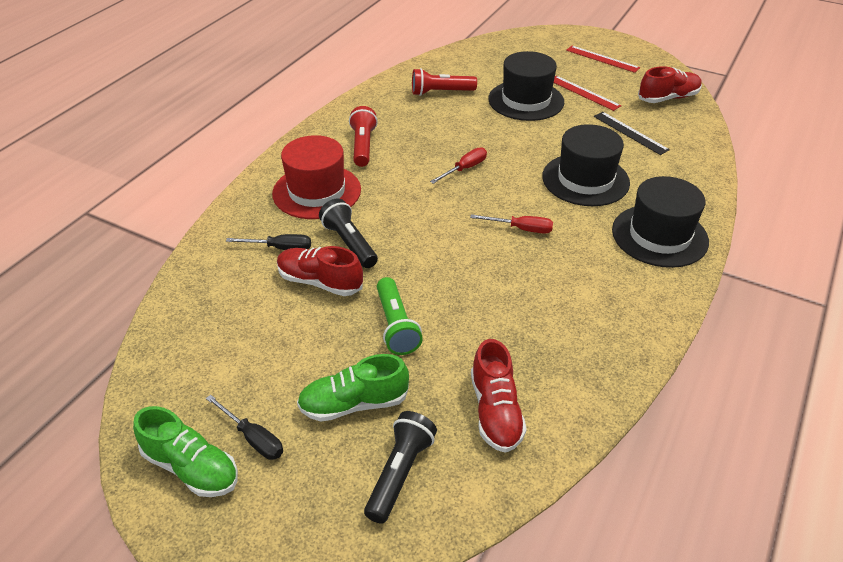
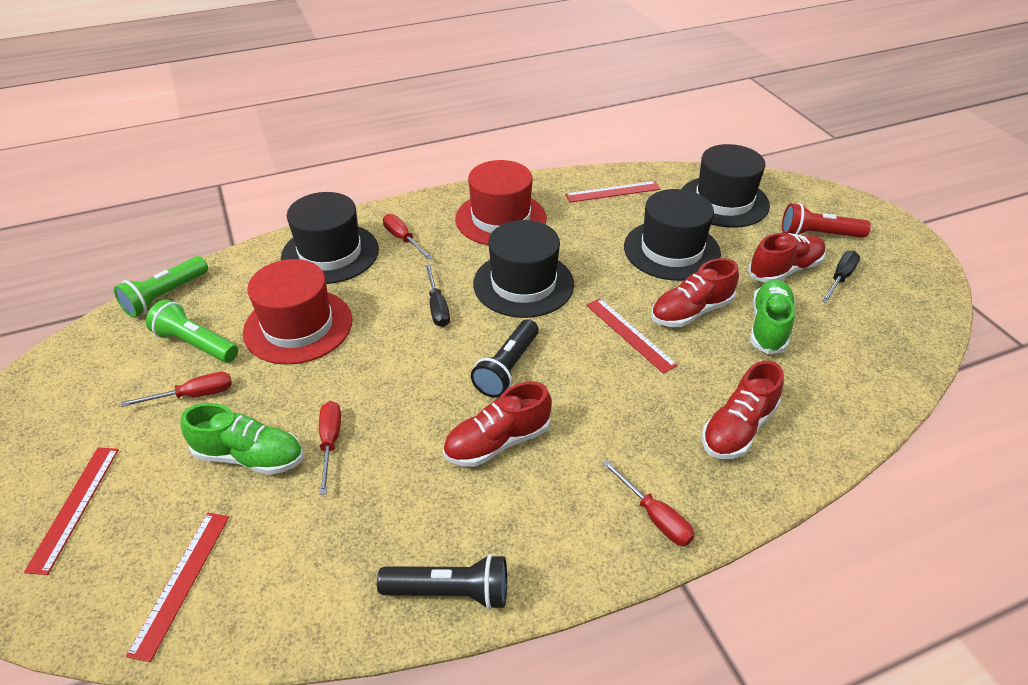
black hat: 3 -> 4
black ruler: 1 -> 0
green flashlight: 1 -> 2
red flashlight: 2 -> 1
red hat: 1 -> 2
red ruler: 2 -> 4
red screwdriver: 2 -> 4
red shoe: 3 -> 4

